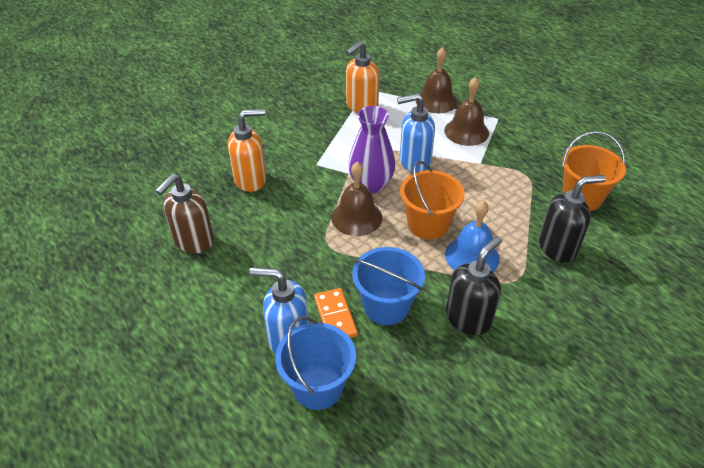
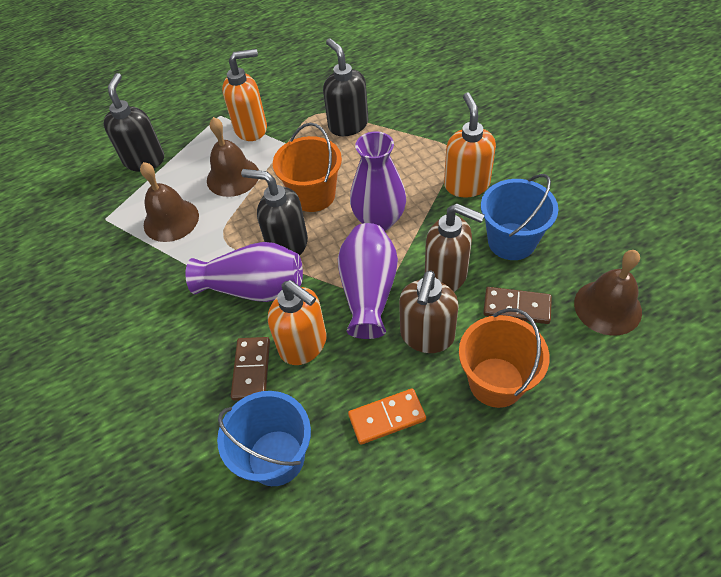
black soap dispenser: 2 -> 3
blue bell: 1 -> 0
blue soap dispenser: 2 -> 0
brown domino: 0 -> 2
brown soap dispenser: 1 -> 2
orange soap dispenser: 2 -> 3
purple vase: 1 -> 3

